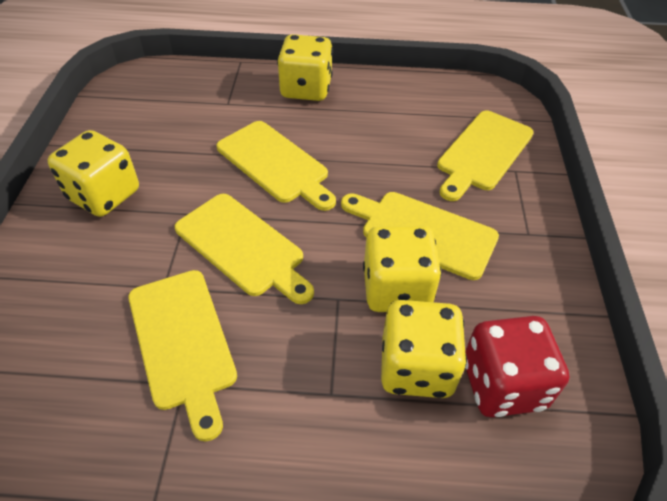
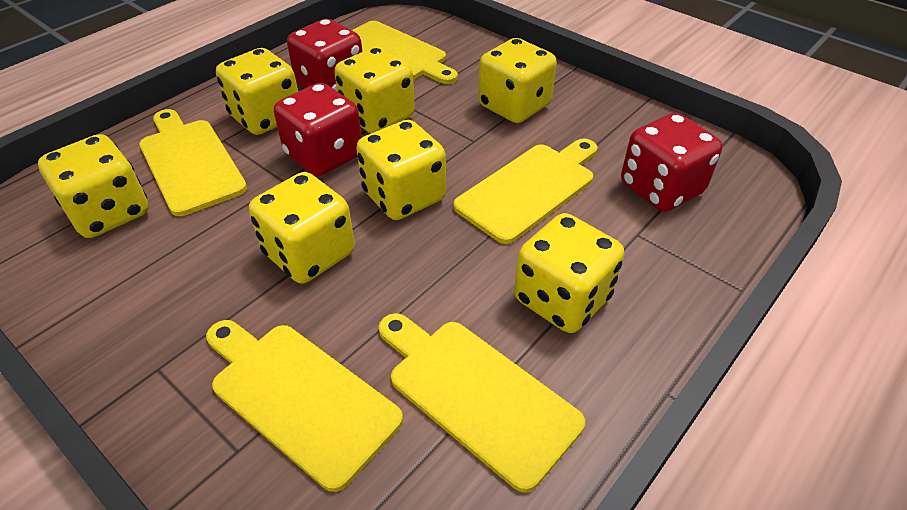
red dice: 1 -> 3
yellow dice: 4 -> 7

